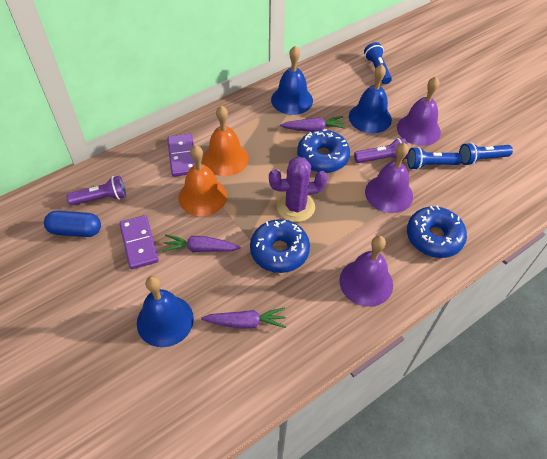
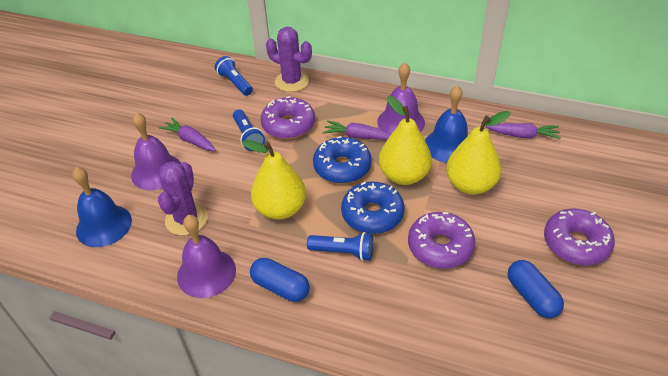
blue bell: 3 -> 2
blue capsule: 1 -> 2
blue donut: 3 -> 2
orange bell: 2 -> 0
purple cactus: 1 -> 2
purple domino: 2 -> 0
purple donut: 0 -> 3
purple flashlight: 2 -> 0
yellow pear: 0 -> 3

